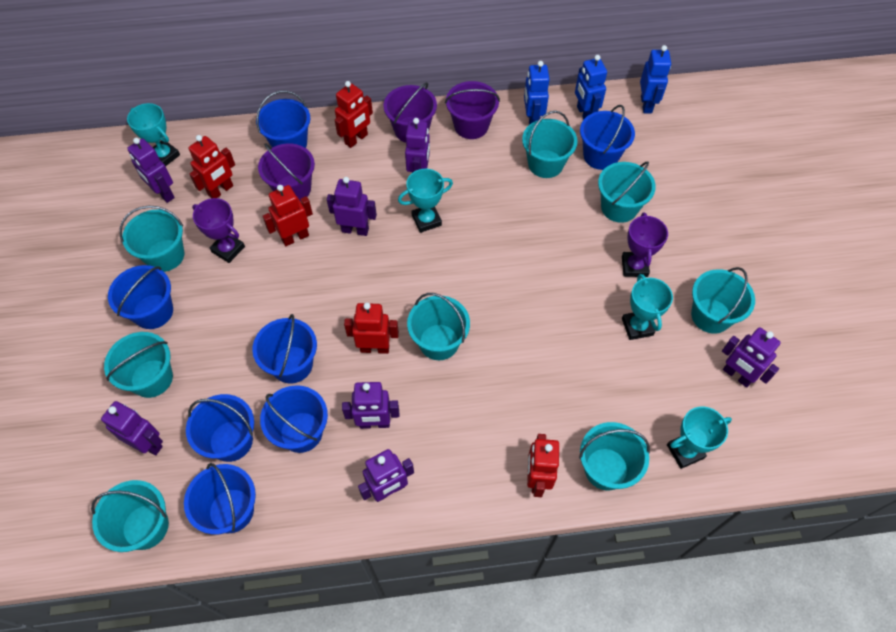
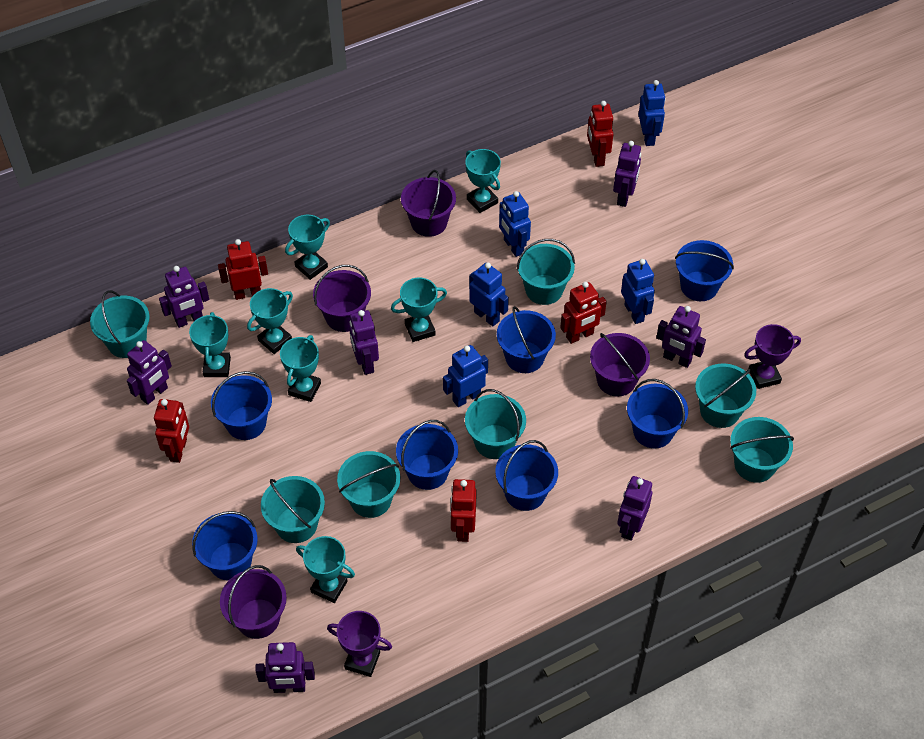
blue robot: 3 -> 5
purple bucket: 3 -> 4
turquoise bucket: 8 -> 7
turquoise trophy: 4 -> 7

